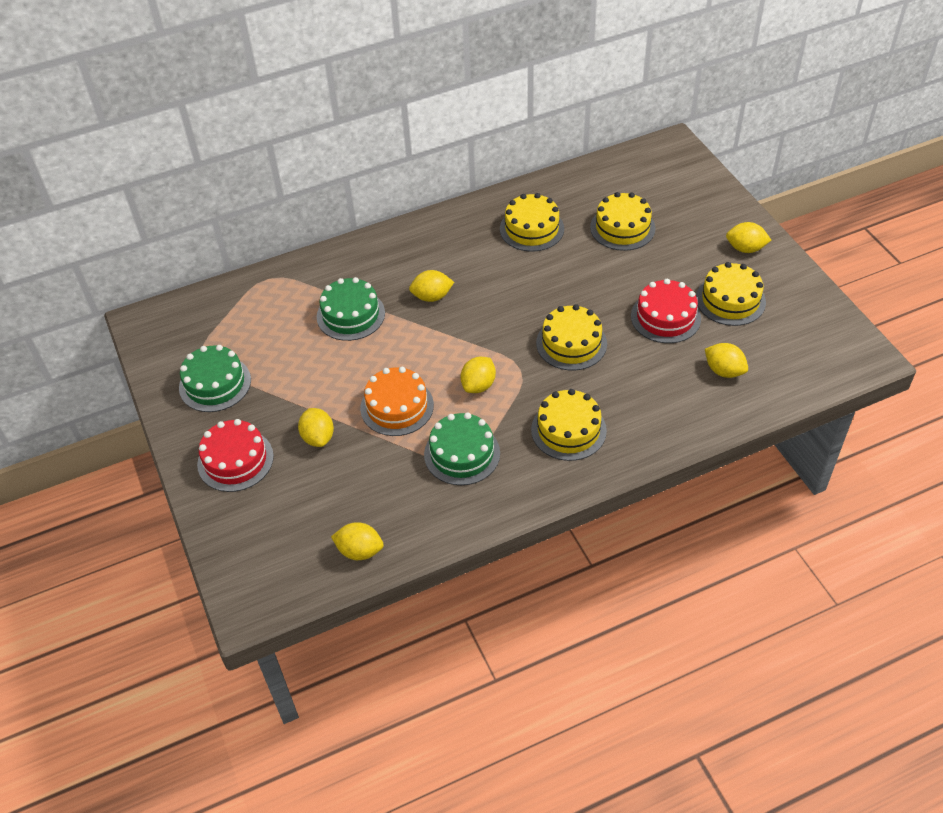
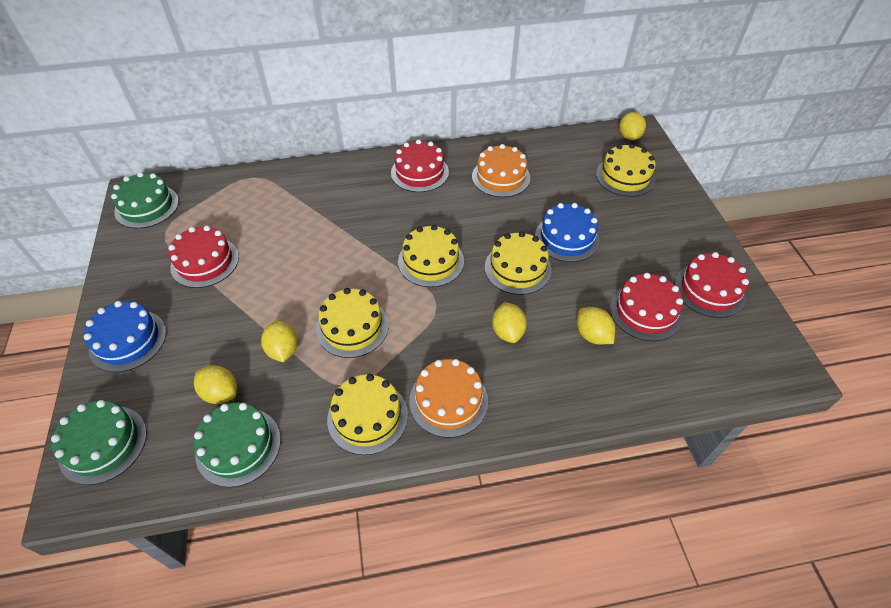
blue cake: 0 -> 2
orange cake: 1 -> 2
red cake: 2 -> 4
yellow lemon: 6 -> 5

